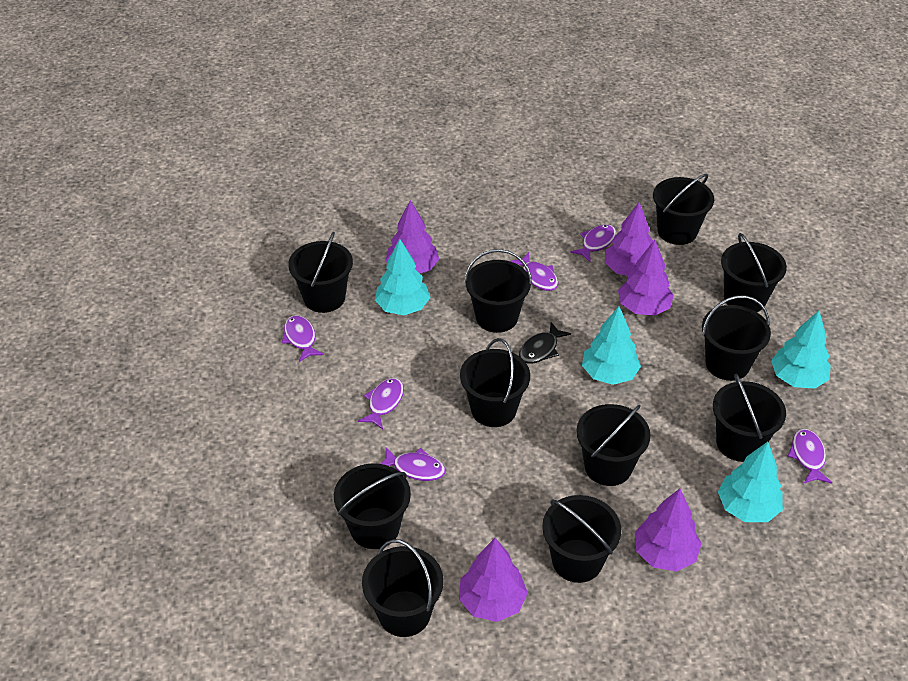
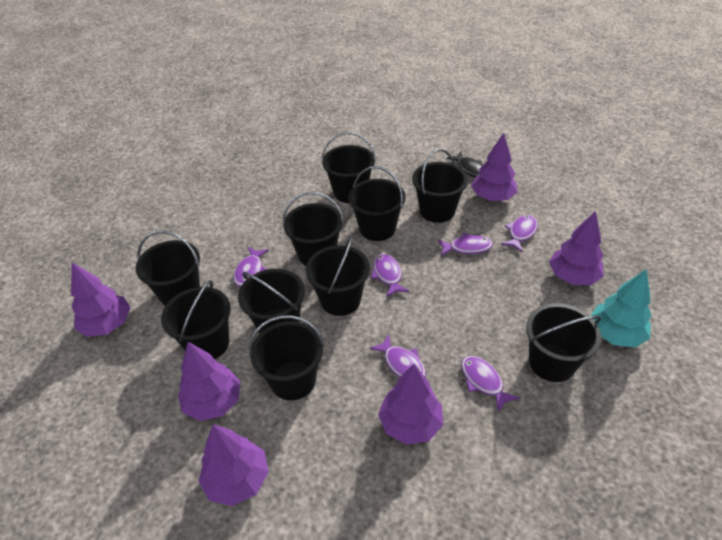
black bucket: 11 -> 10
purple tree: 5 -> 6
turquoise tree: 4 -> 1

